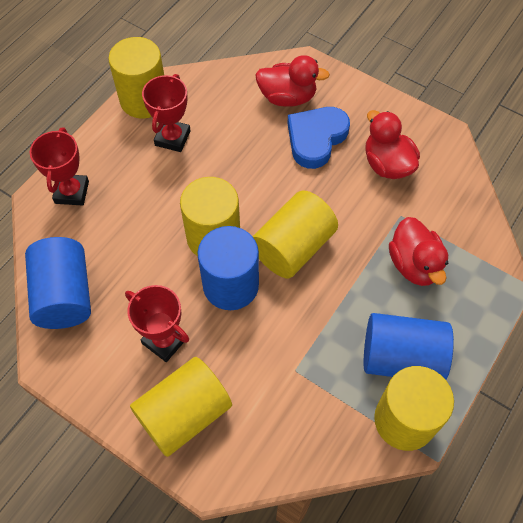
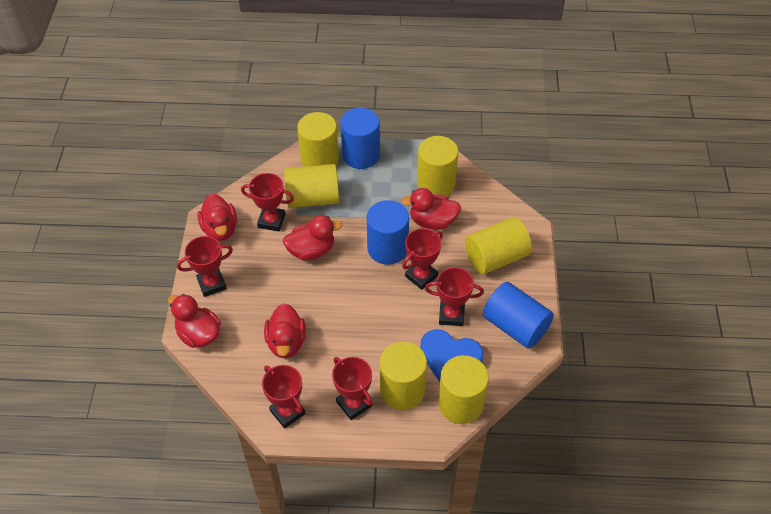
red duck: 3 -> 5
red trophy: 3 -> 6
yellow cylinder: 5 -> 6

